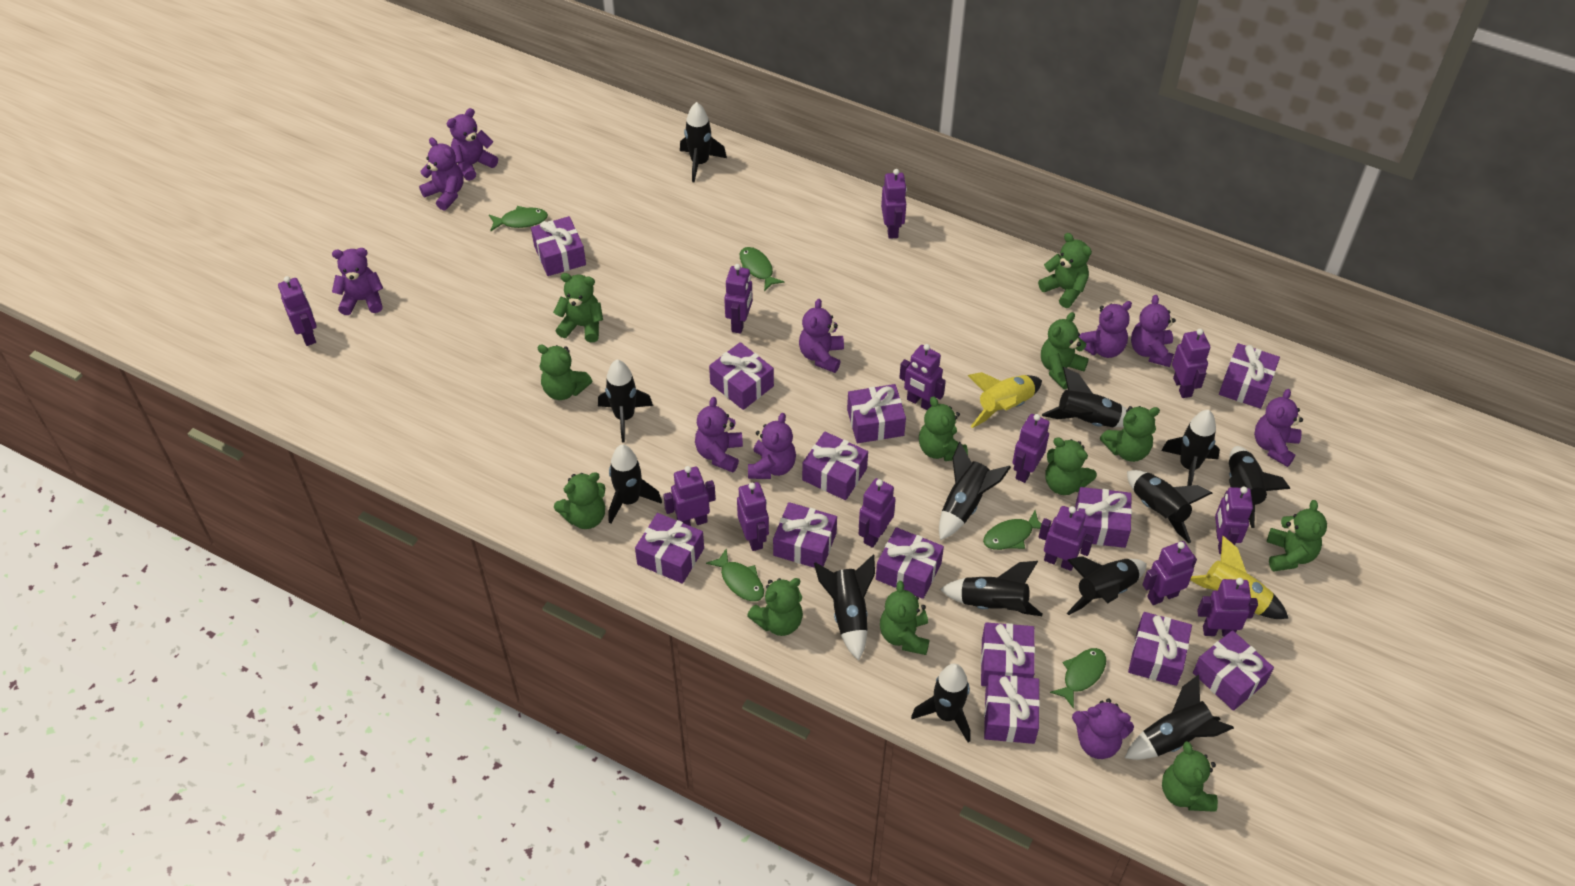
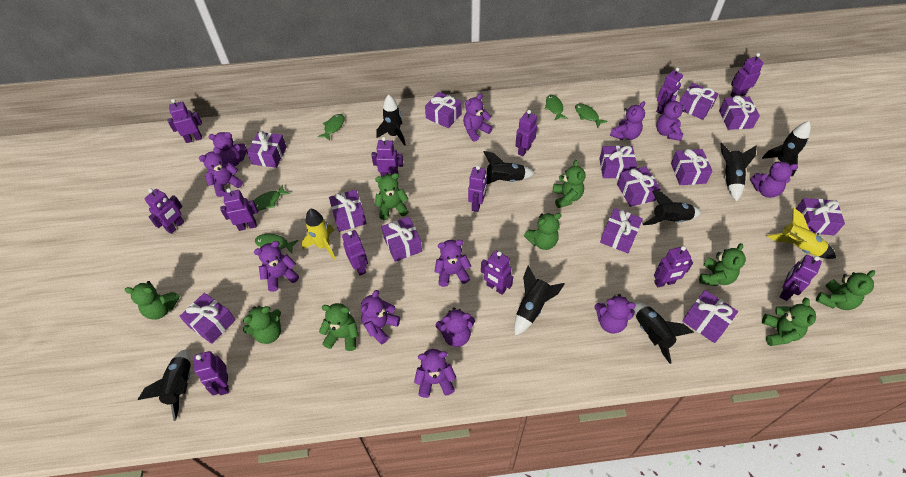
black rocket: 13 -> 8
green teddy bear: 12 -> 9
purple teddy bear: 10 -> 12

